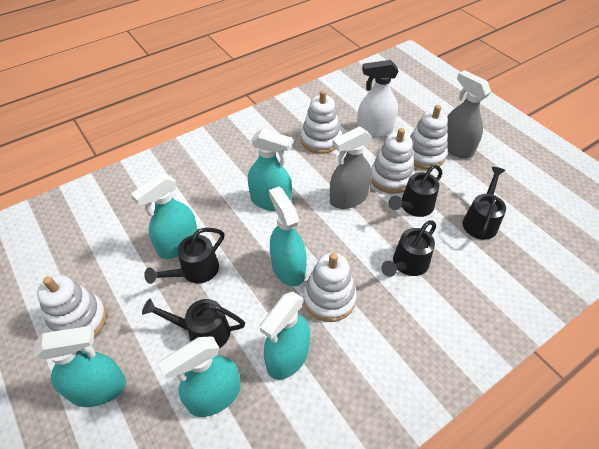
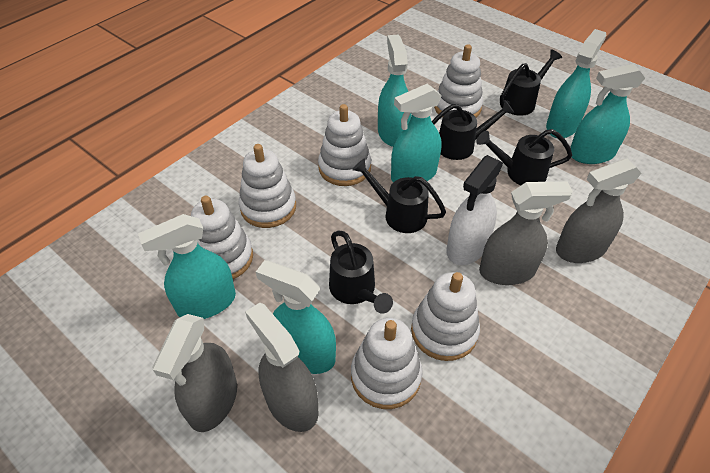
grey spray bottle: 2 -> 4
white stacking toy: 5 -> 6

